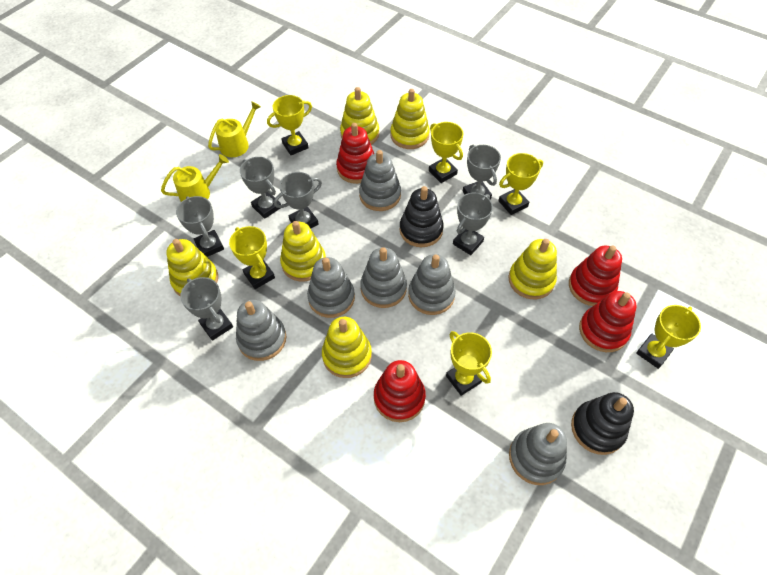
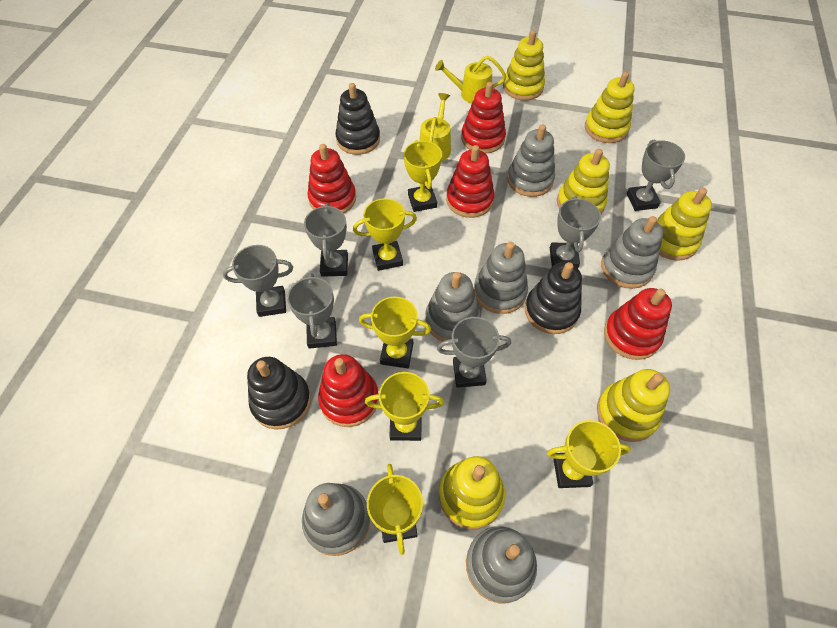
black stacking toy: 2 -> 3
red stacking toy: 4 -> 5

